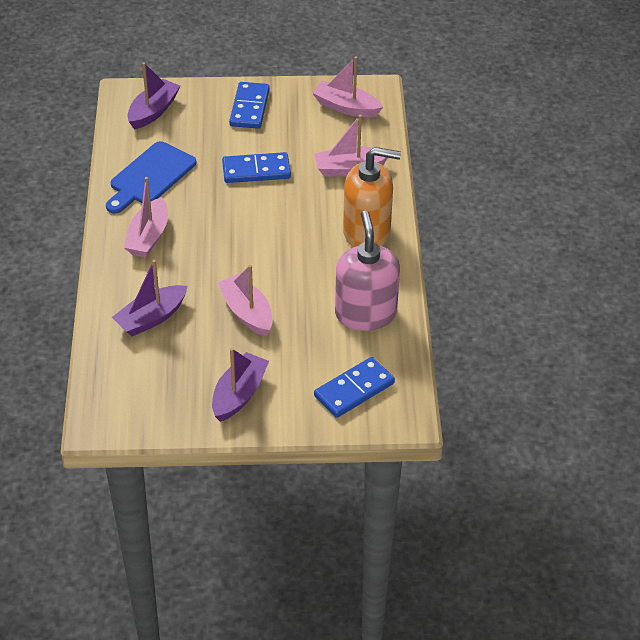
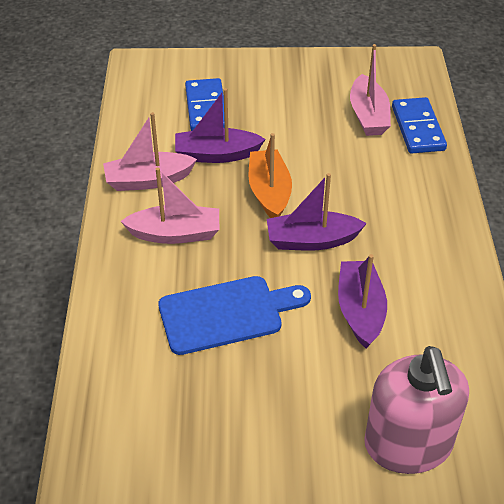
blue domino: 3 -> 2
orange boat: 0 -> 1
orange soap dispenser: 1 -> 0
pink boat: 4 -> 3

